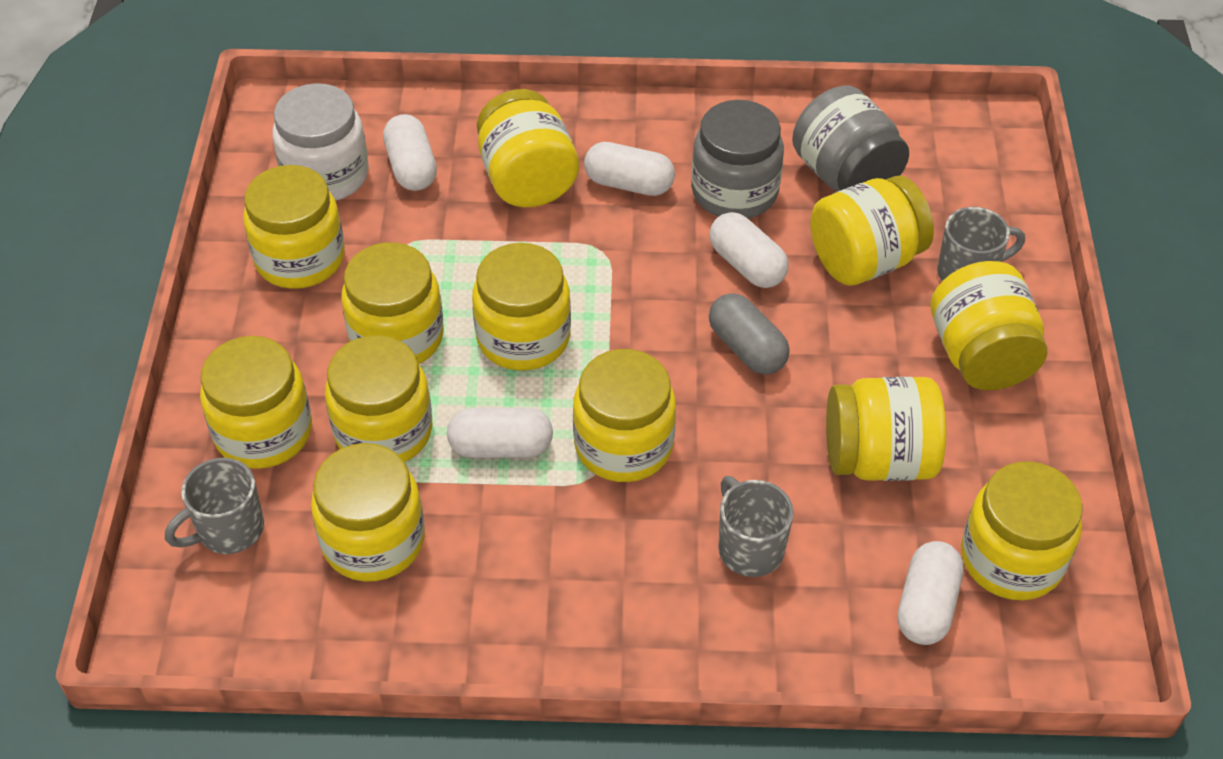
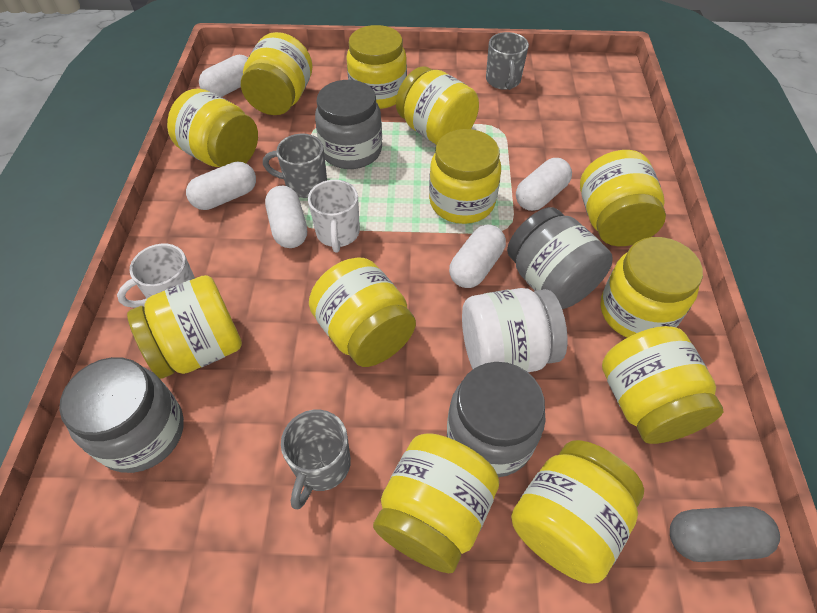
grey jar: 2 -> 4
white mug: 0 -> 2

